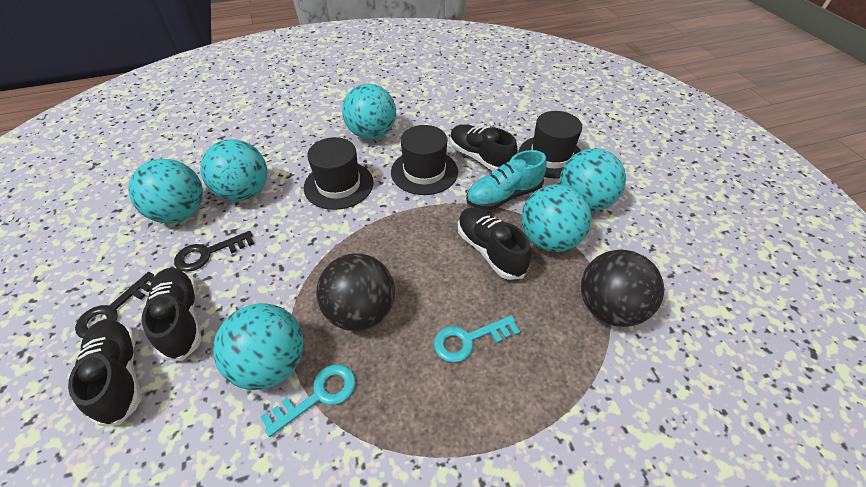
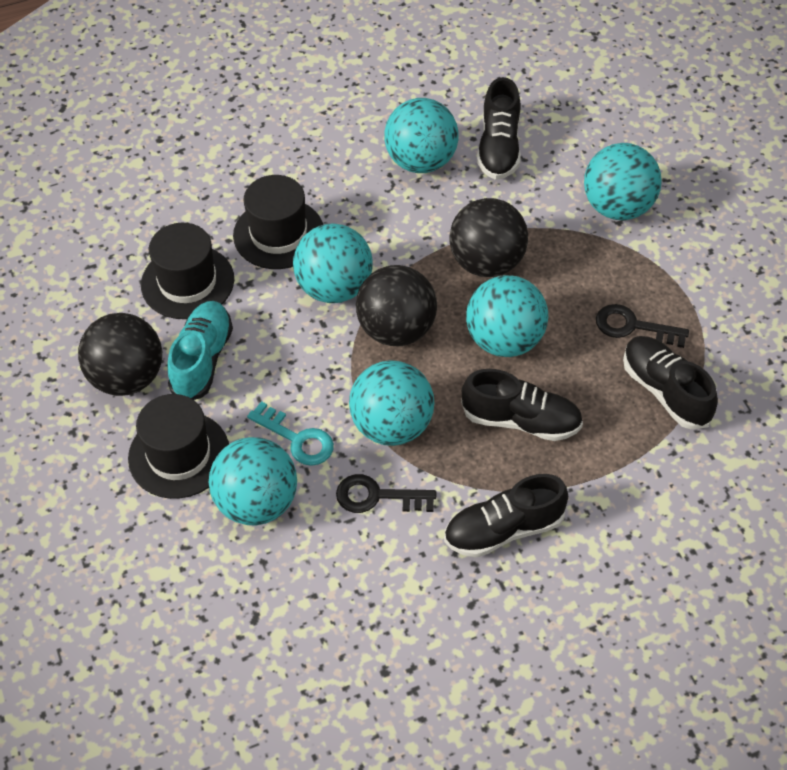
black ball: 2 -> 3
turquoise key: 2 -> 1

